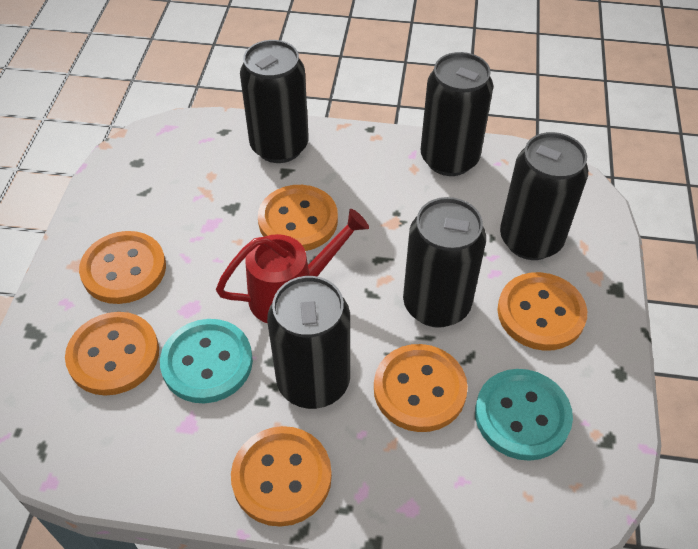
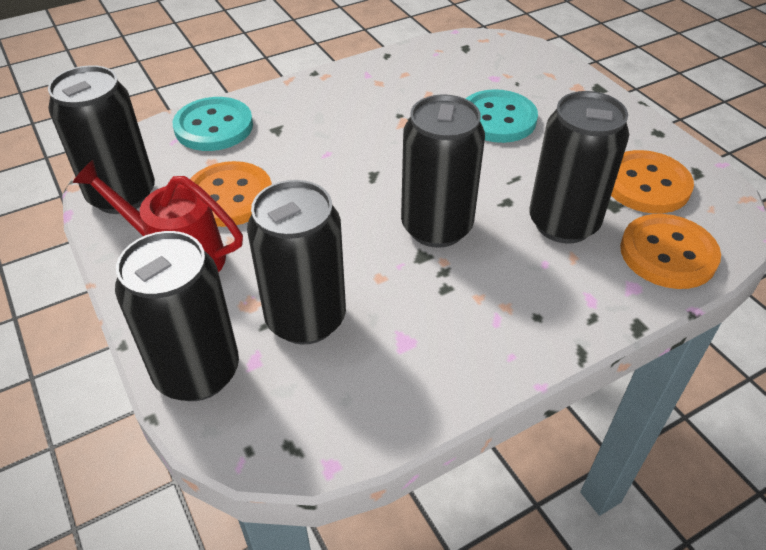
orange button: 6 -> 3

